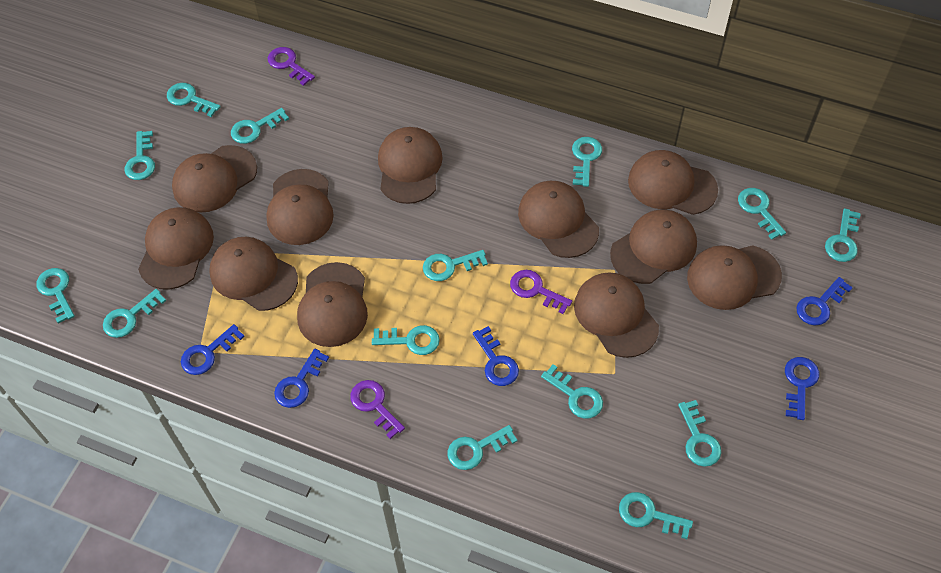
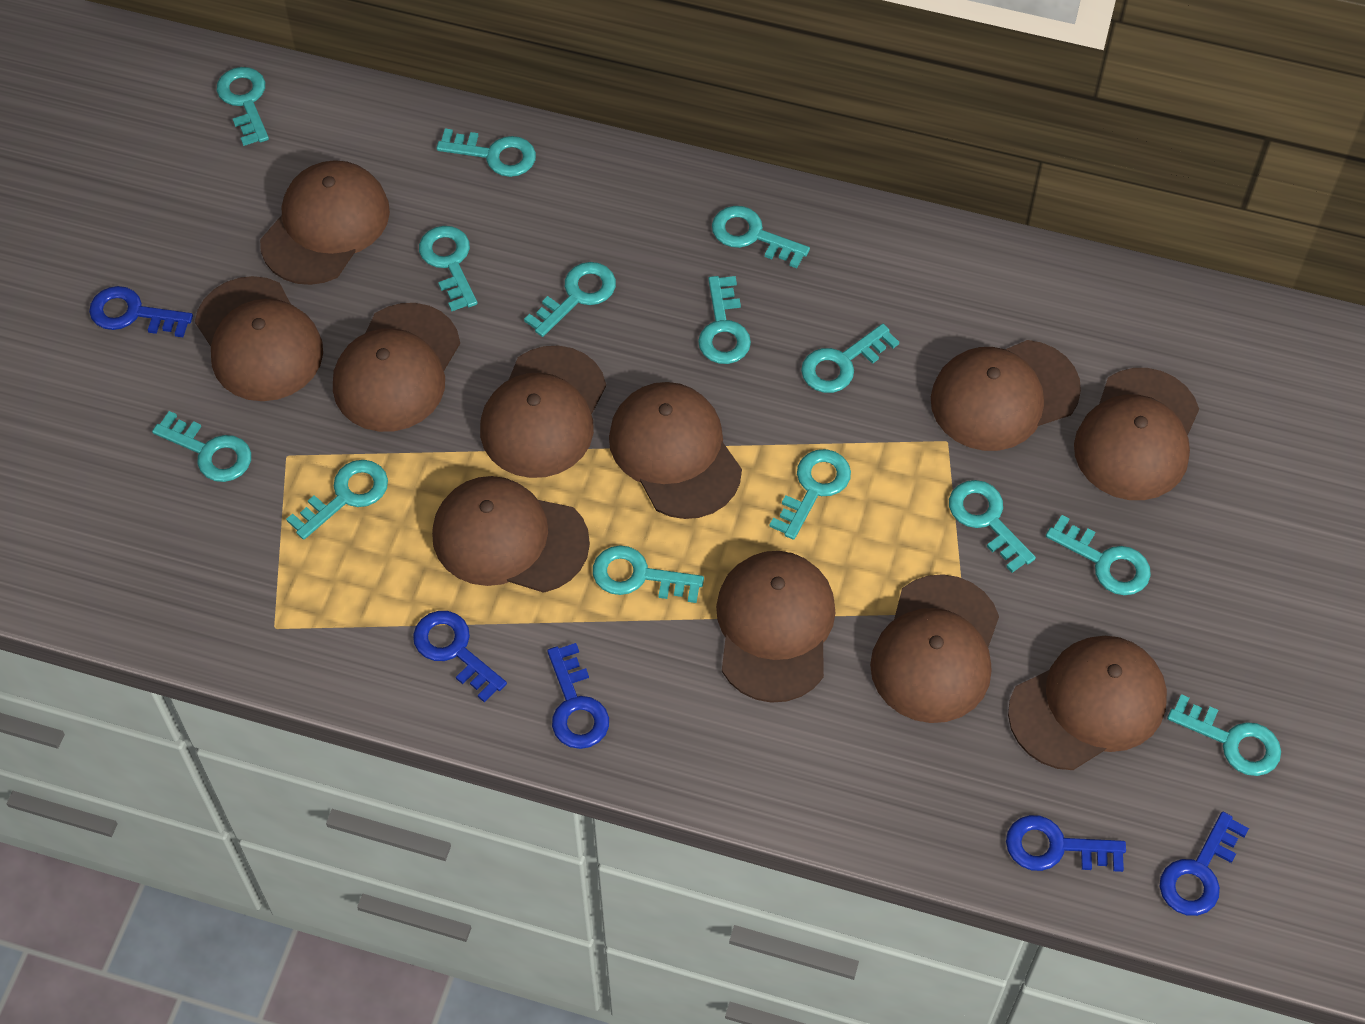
purple key: 3 -> 0

